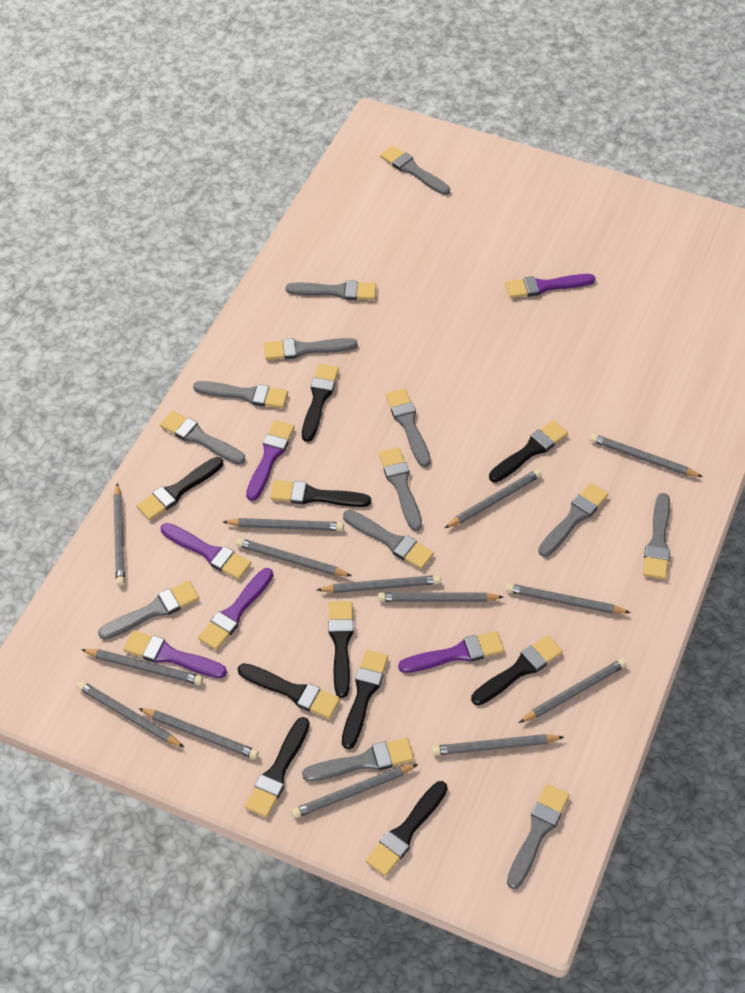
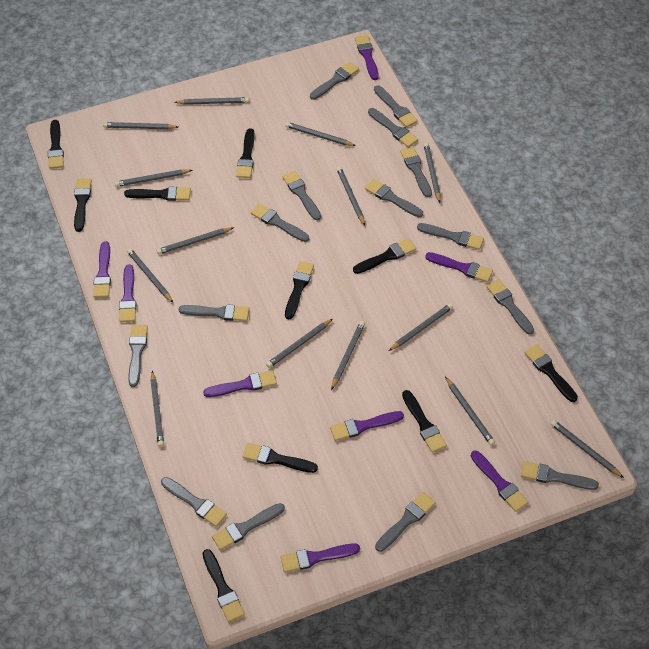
grey brush: 13 -> 15
purple brush: 6 -> 8

